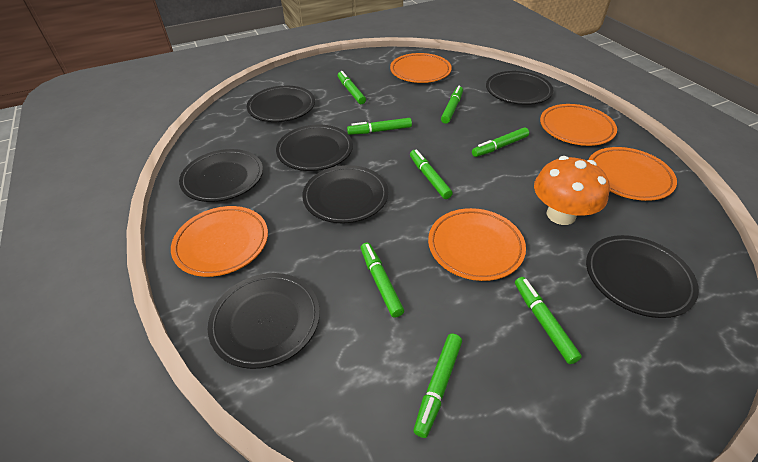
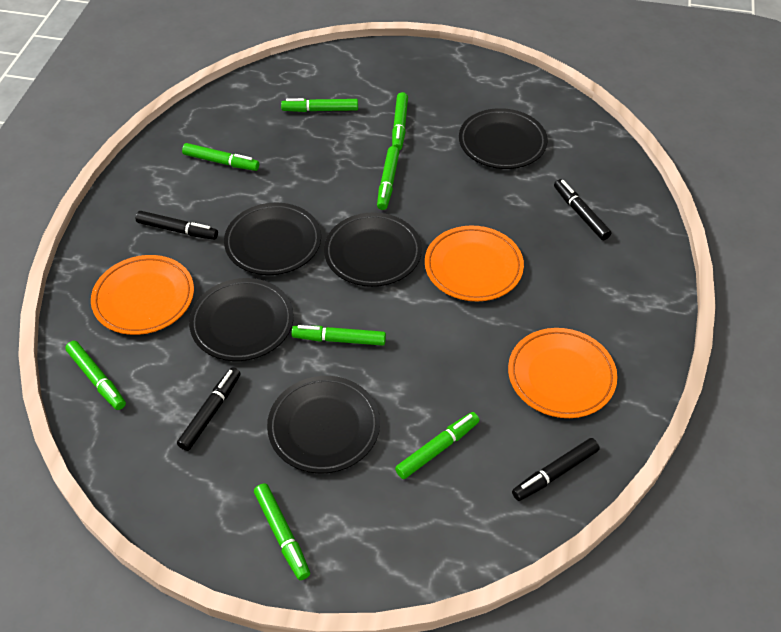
black marker: 0 -> 4
black plate: 7 -> 5
orange mushroom: 1 -> 0
orange plate: 5 -> 3

